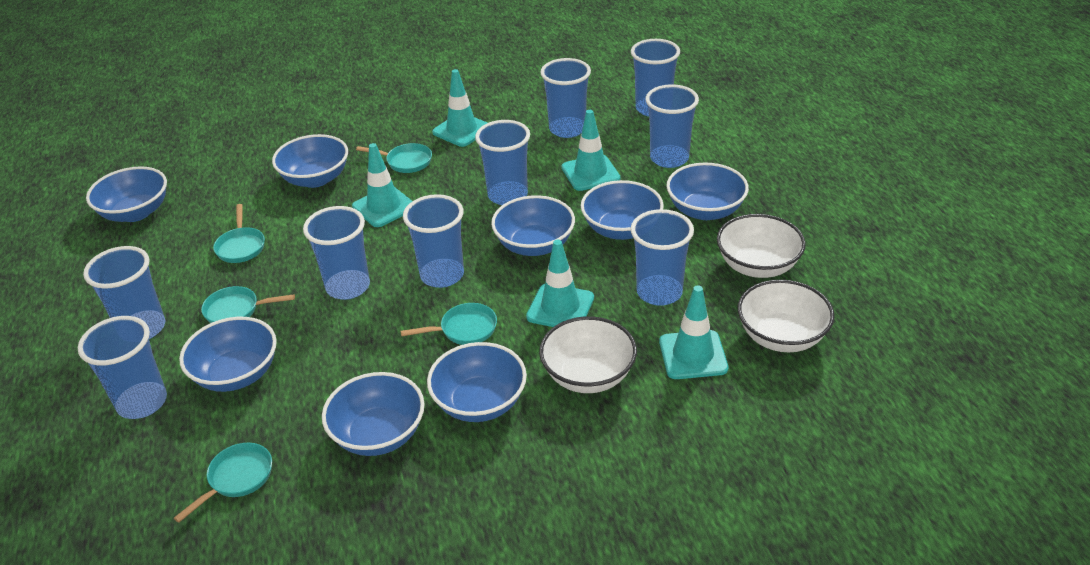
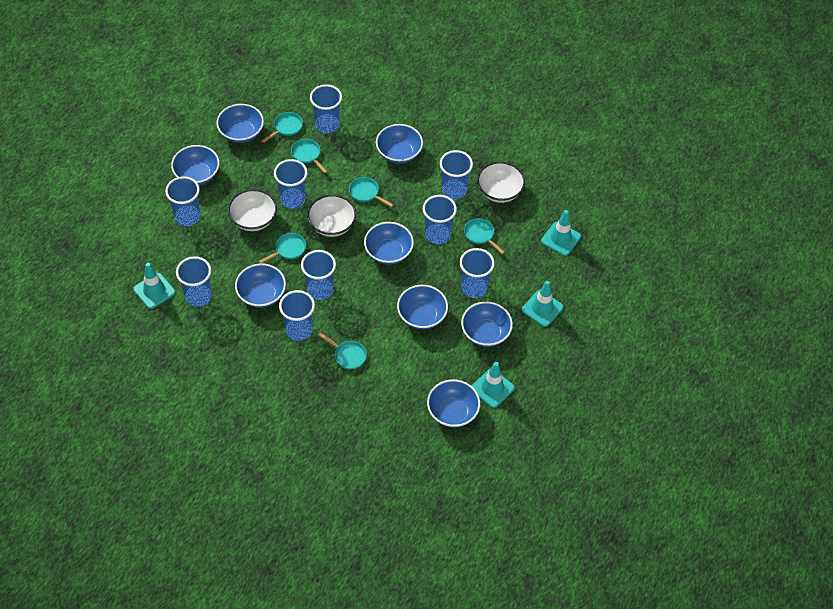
turquoise pan: 5 -> 6
turquoise traffic cone: 5 -> 4

